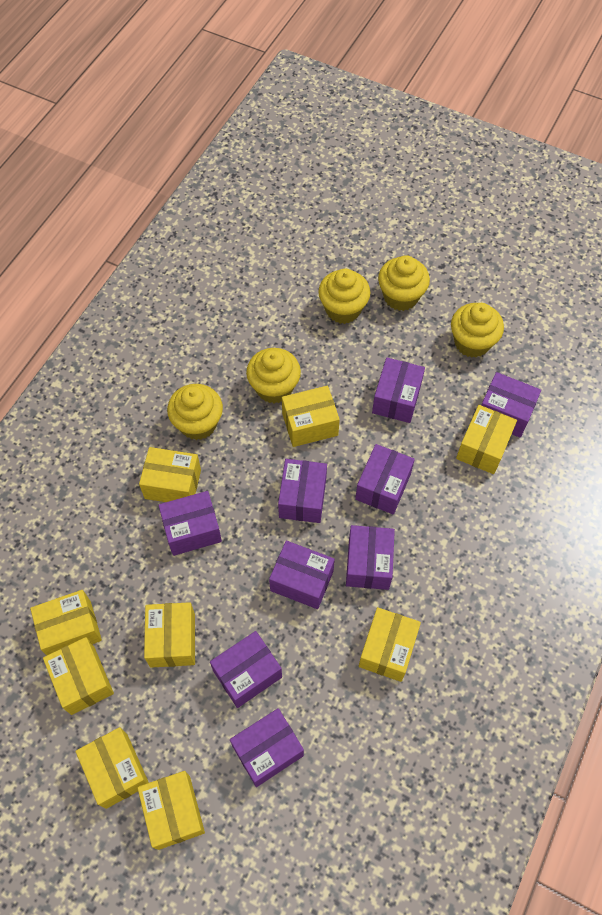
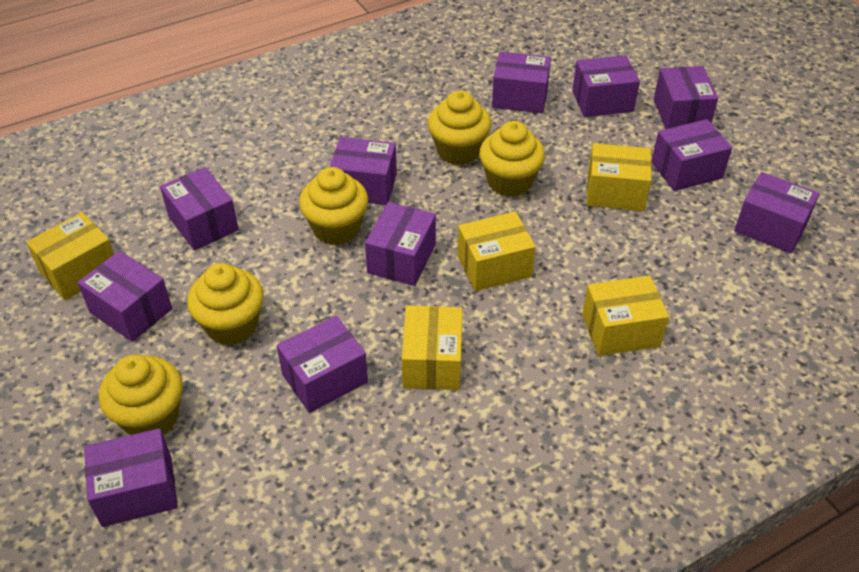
purple box: 9 -> 11
yellow box: 9 -> 5

